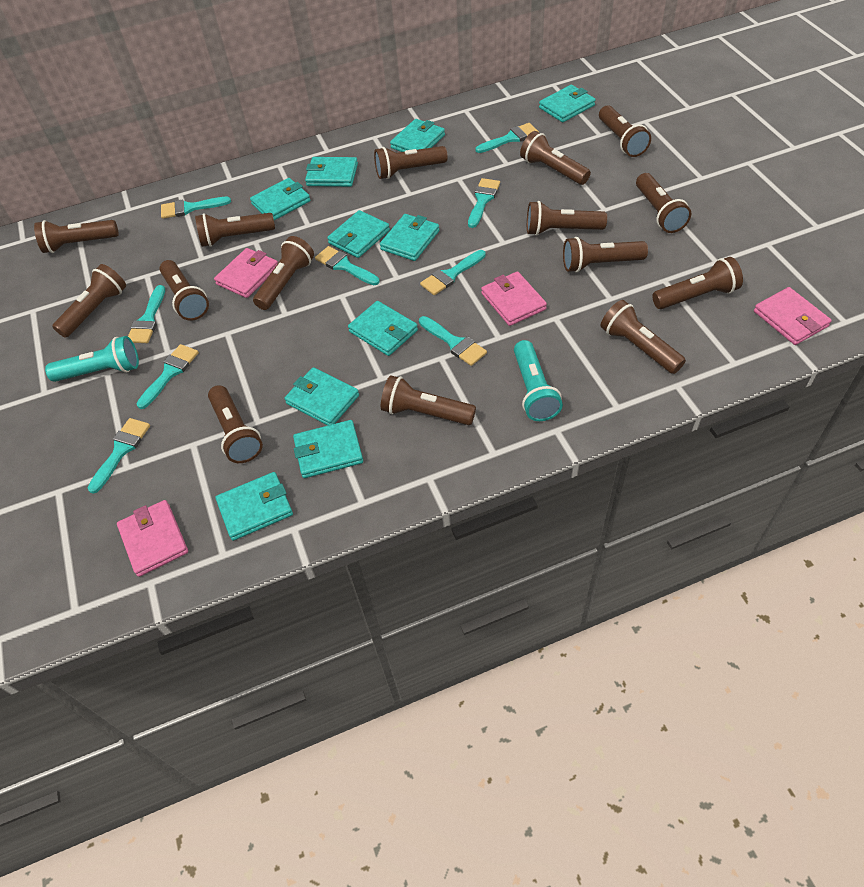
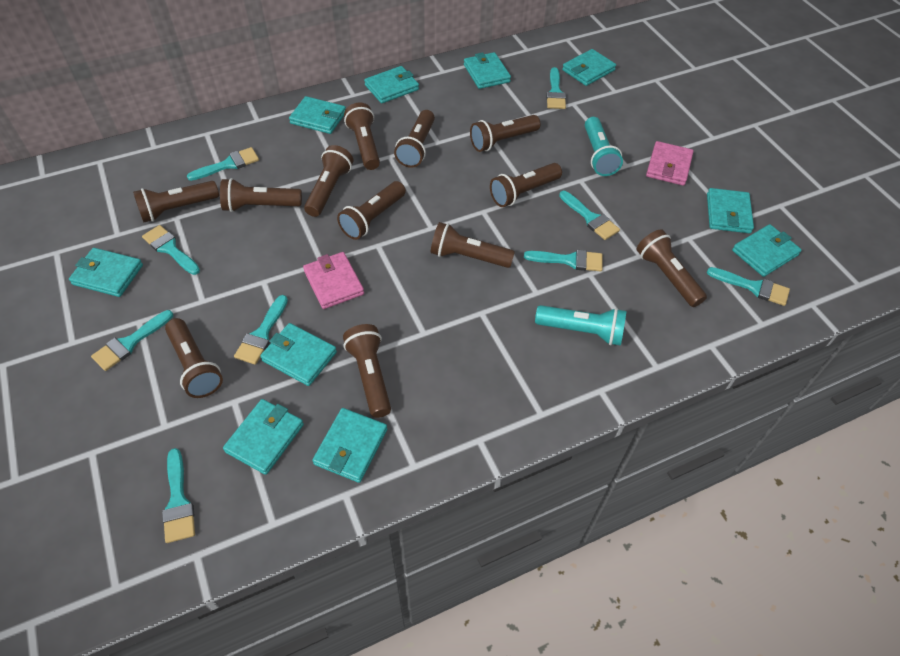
brown flashlight: 15 -> 12
pink wallet: 4 -> 2

